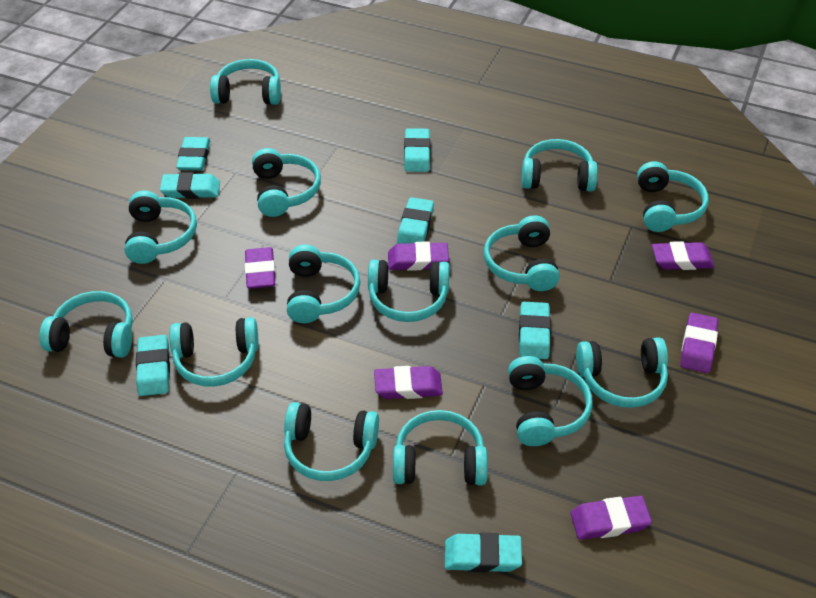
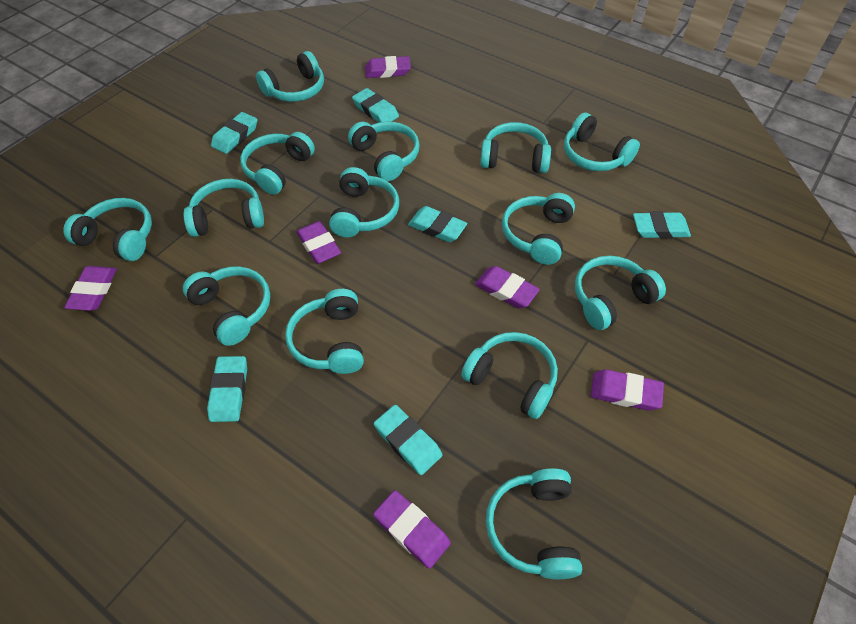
turquoise eraser: 7 -> 6

